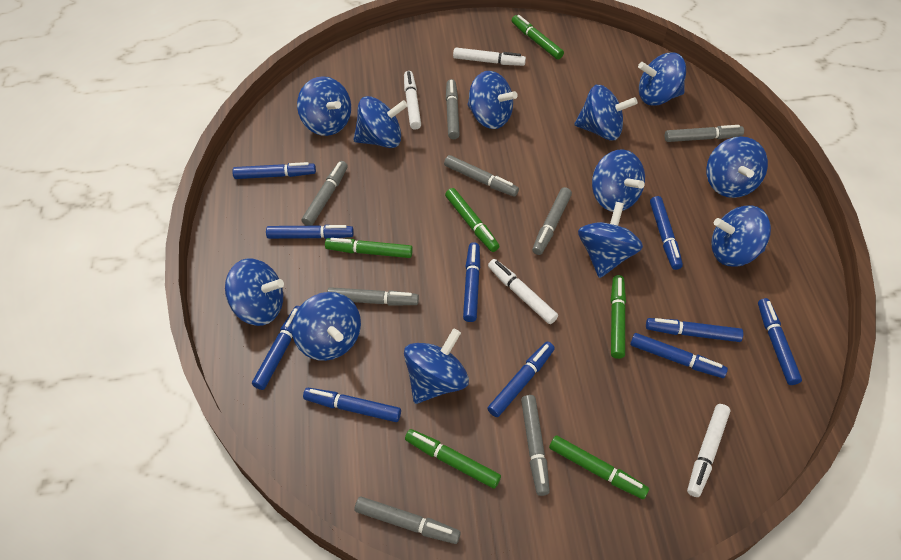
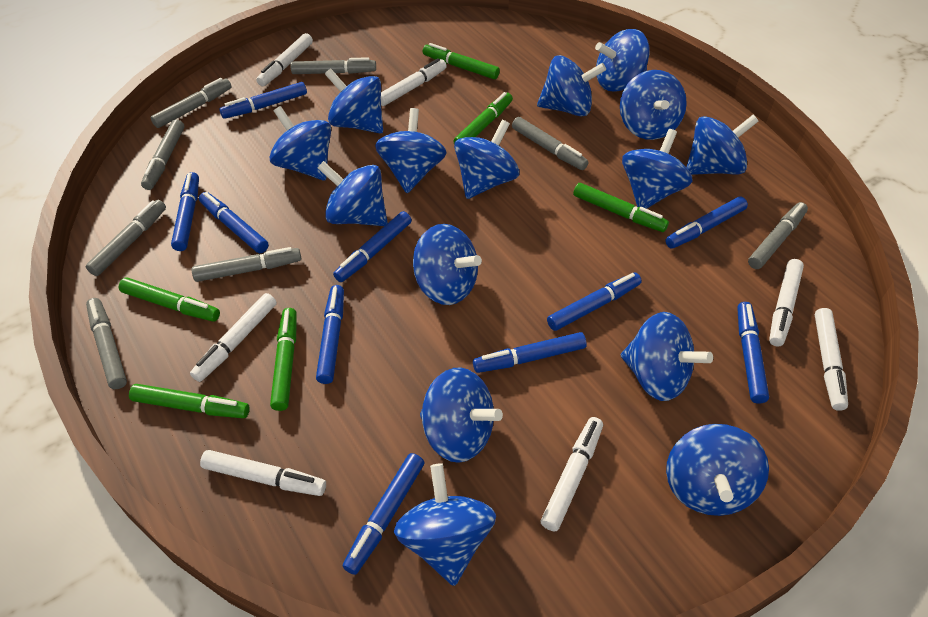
blue spinning top: 12 -> 15
white marker: 4 -> 7

